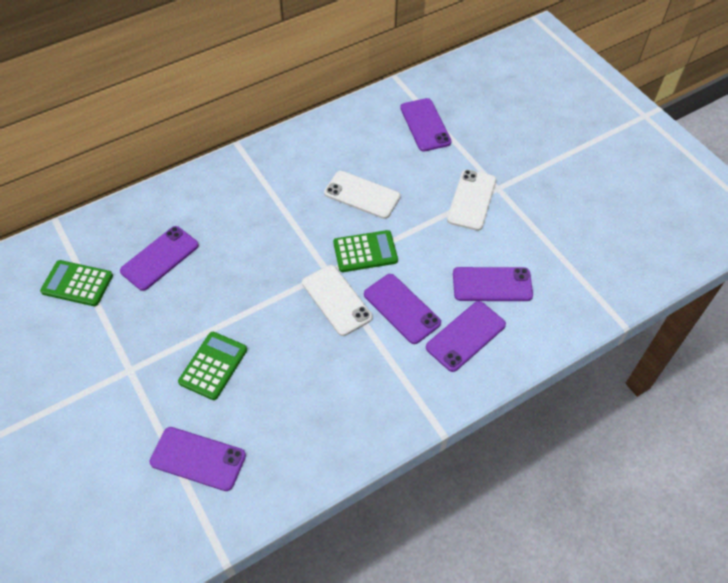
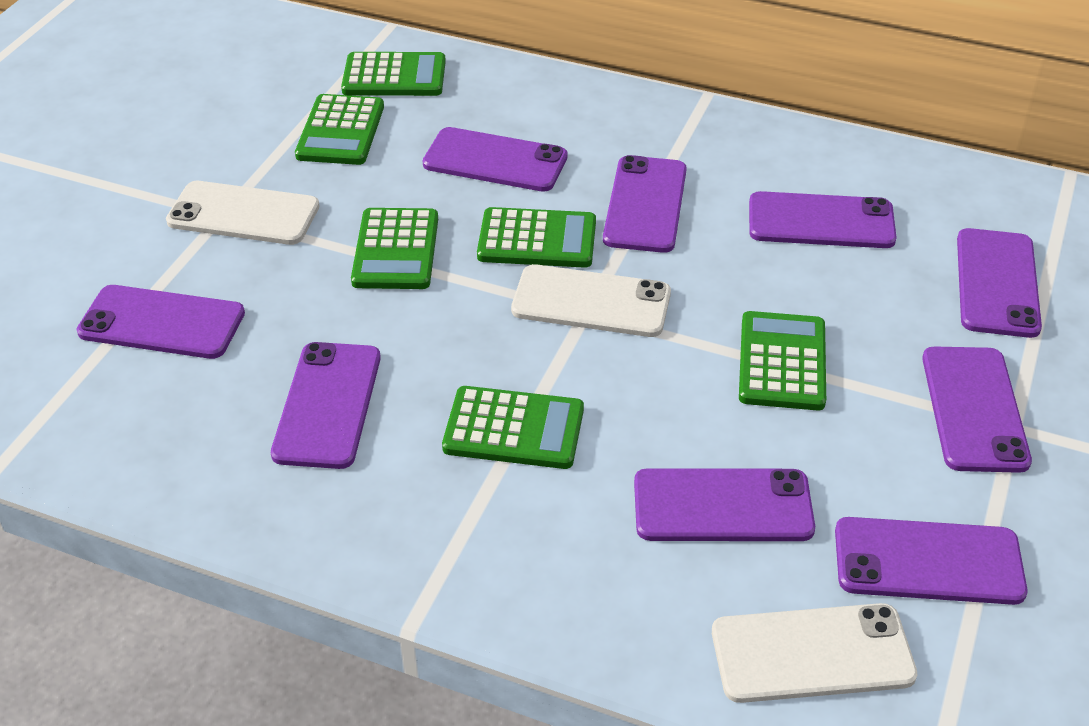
green calculator: 3 -> 6
purple phone: 6 -> 9

